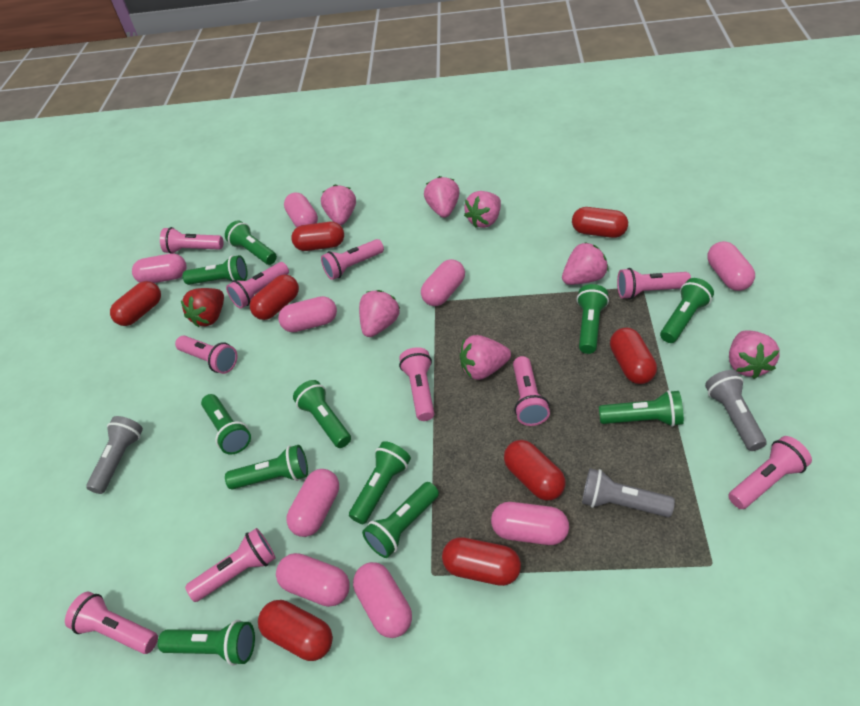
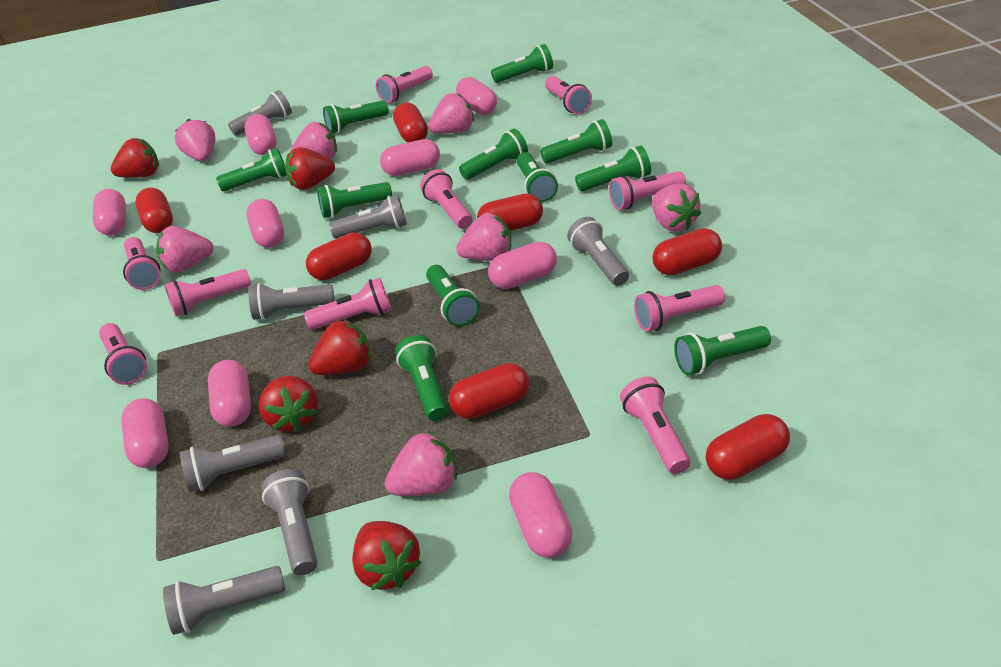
grey flashlight: 3 -> 7
red capsule: 8 -> 7
red strawberry: 1 -> 5

